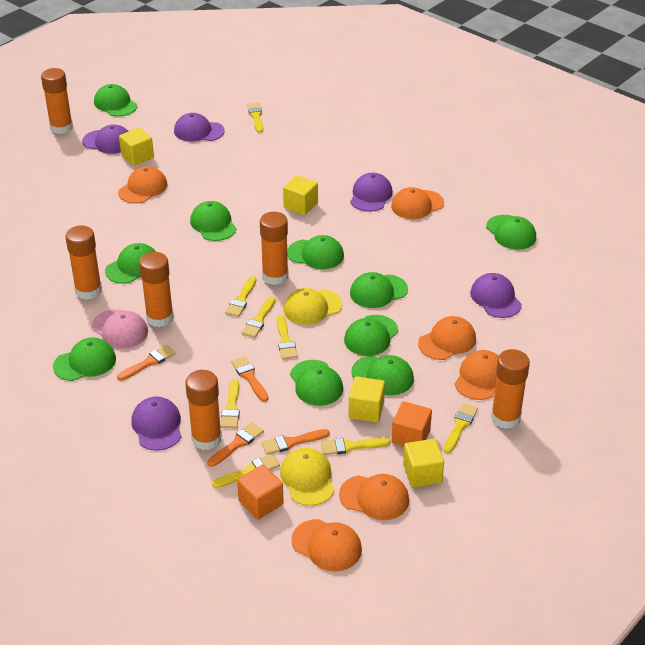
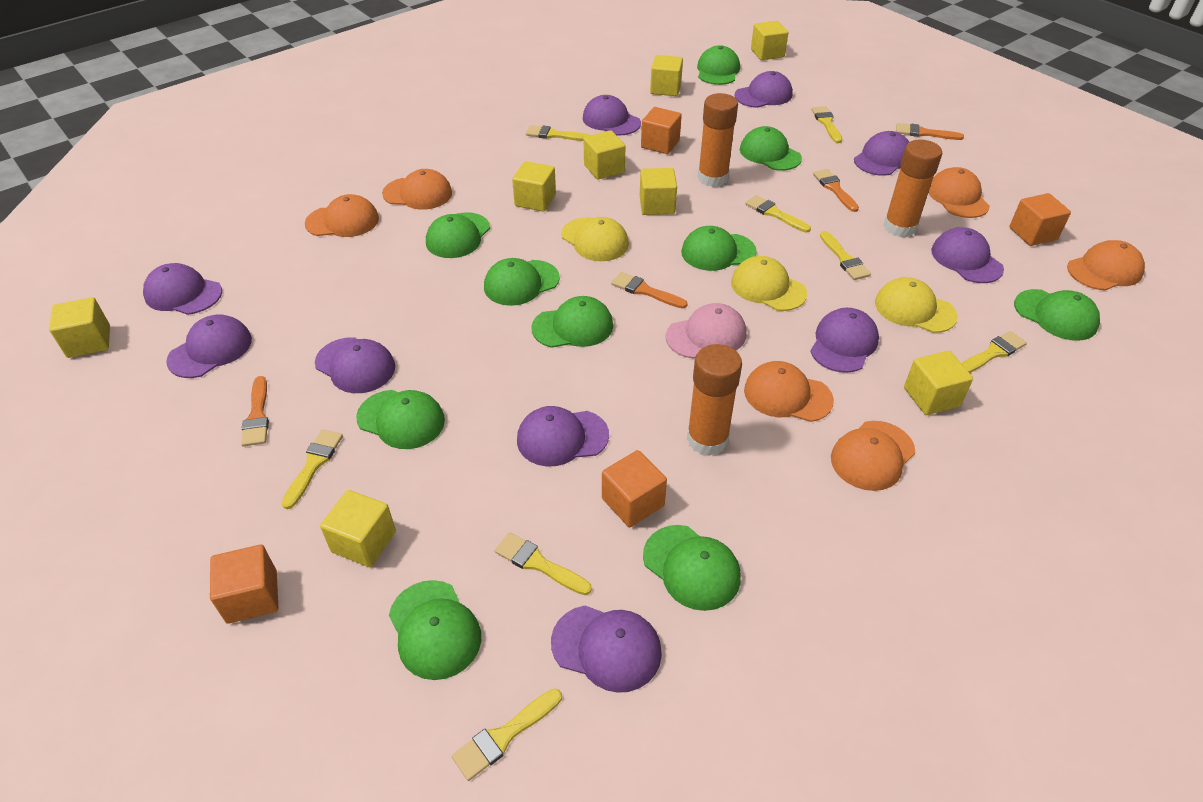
orange cube: 2 -> 4
orange glue stick: 6 -> 3
purple cap: 5 -> 10
yellow cap: 2 -> 3
yellow cube: 4 -> 8

